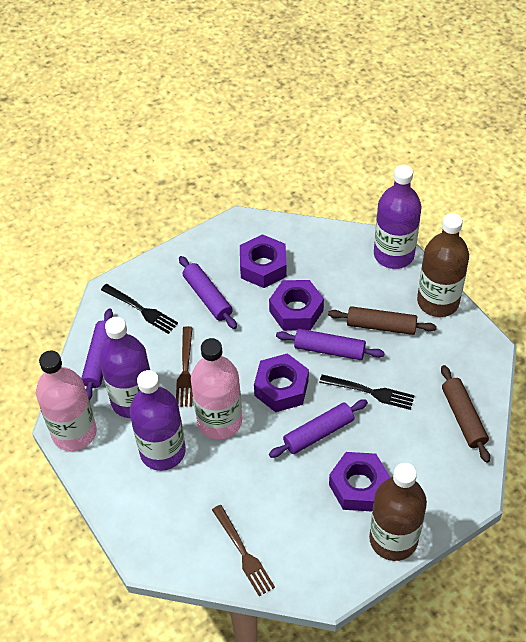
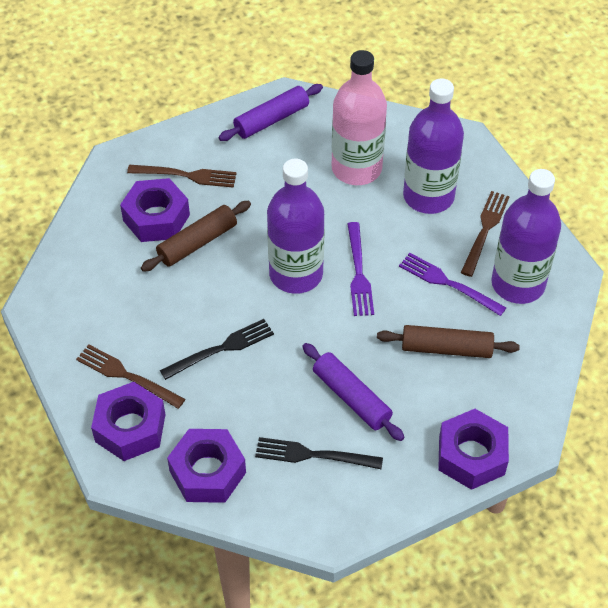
brown bottle: 2 -> 0
brown fork: 2 -> 3
pink bottle: 2 -> 1
purple fork: 0 -> 2
purple rolling pin: 4 -> 2

